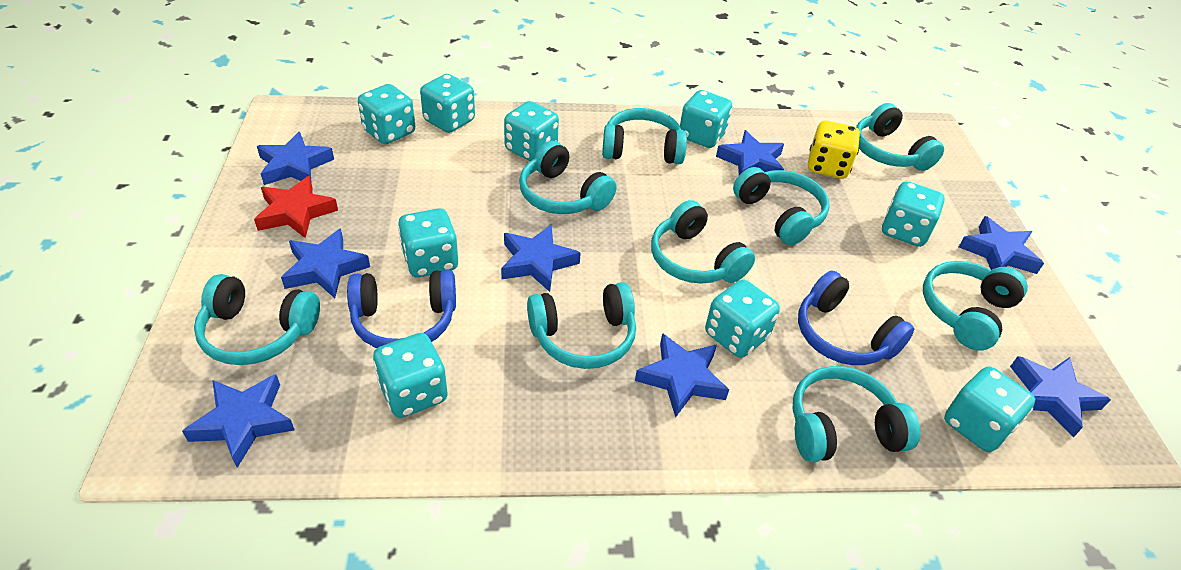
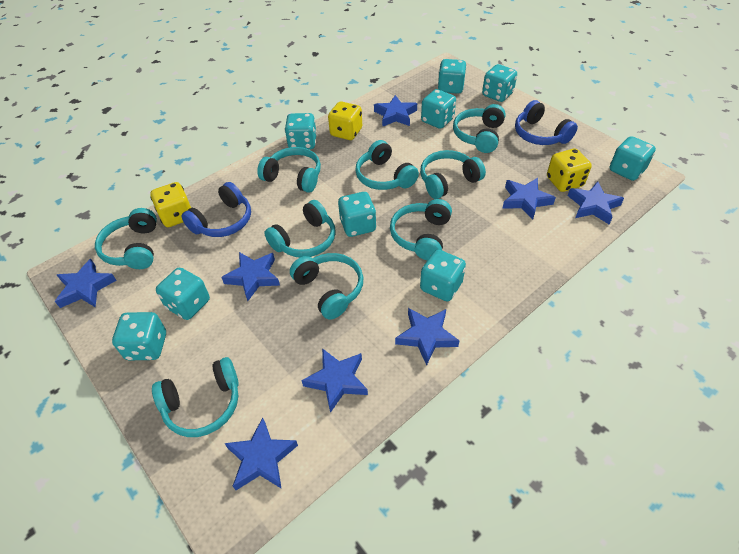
red star: 1 -> 0
yellow dice: 1 -> 3

